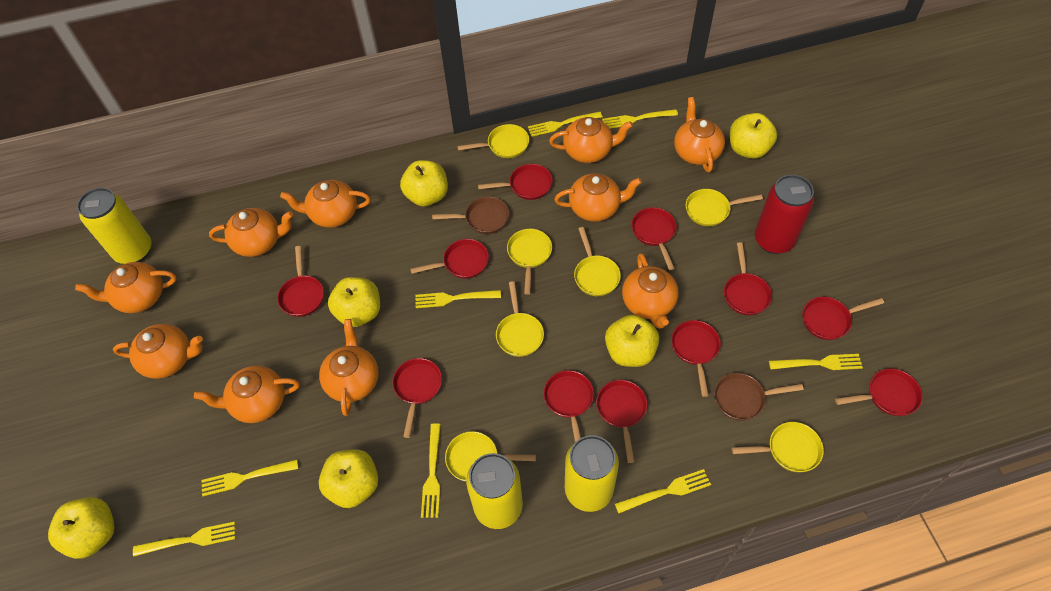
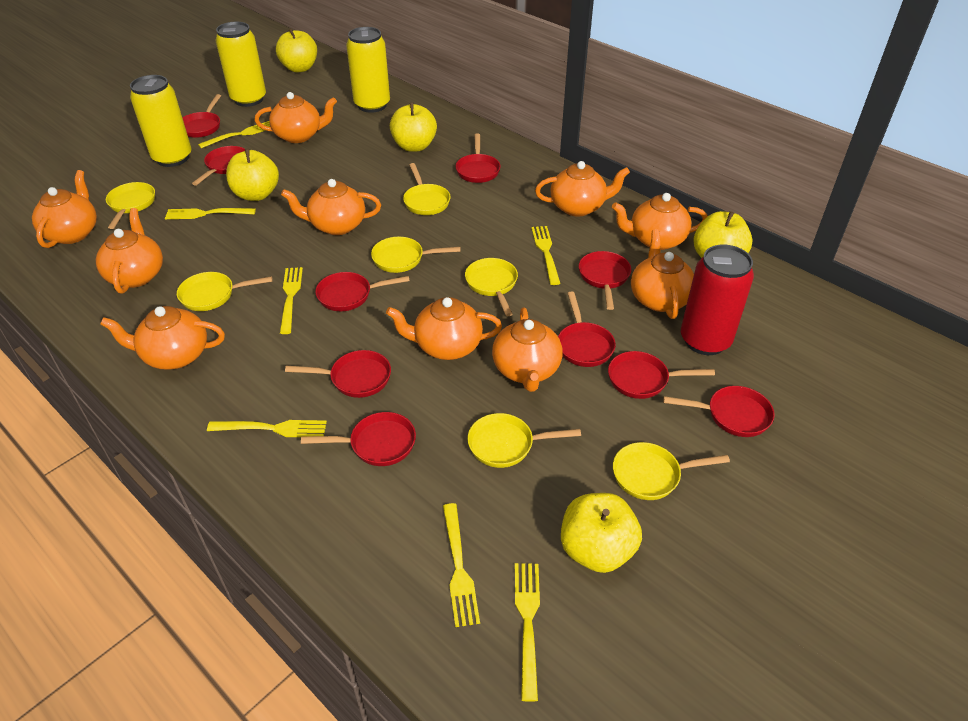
brown pan: 2 -> 0
red pan: 11 -> 10
yellow apple: 6 -> 5
yellow fork: 8 -> 7

